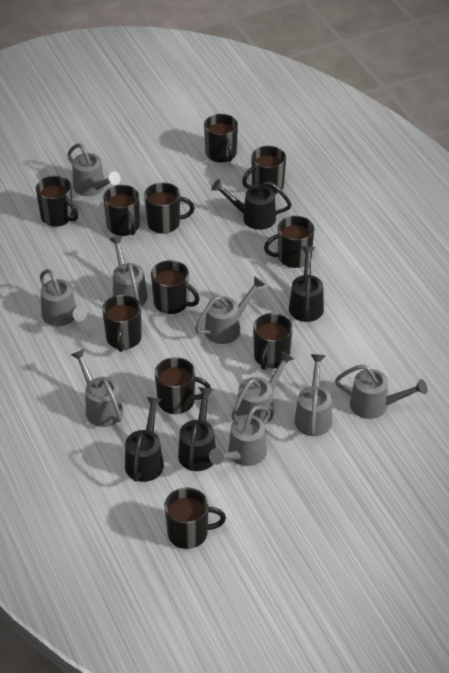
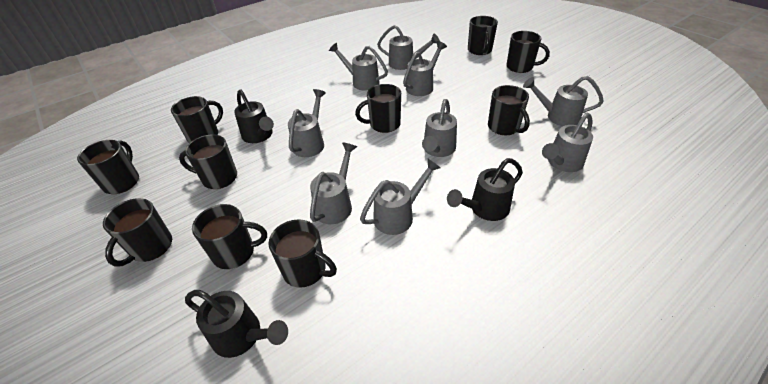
black mug: 11 -> 10
black watering can: 4 -> 3

